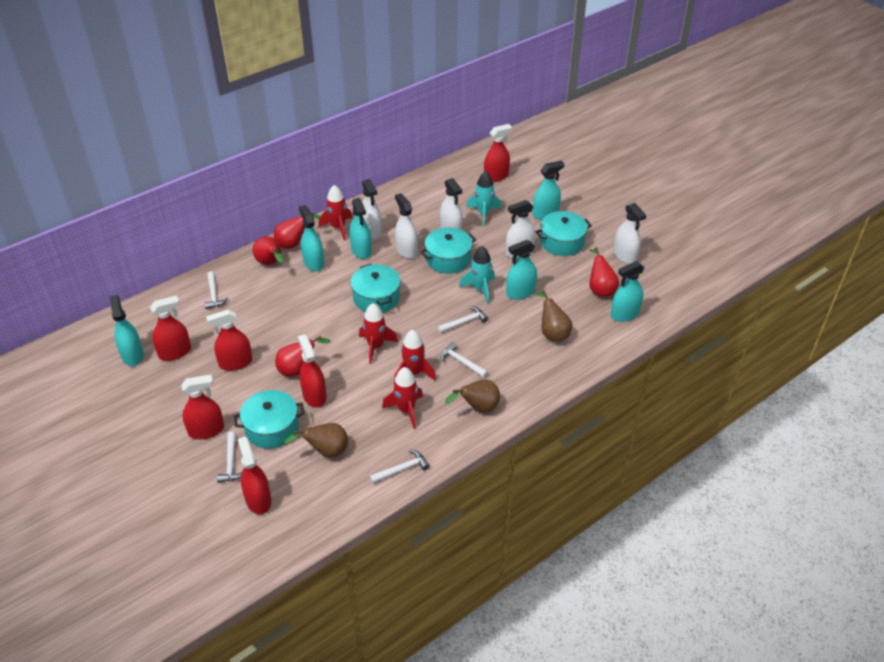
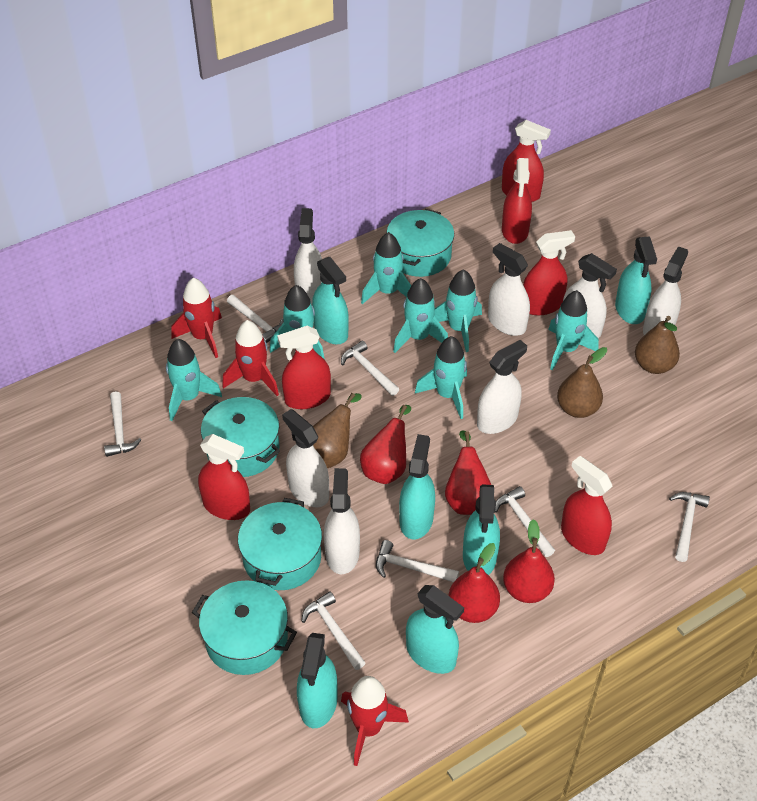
red rocket: 4 -> 3
turquoise rocket: 2 -> 7
white hammer: 5 -> 7
white spray bottle: 5 -> 7

